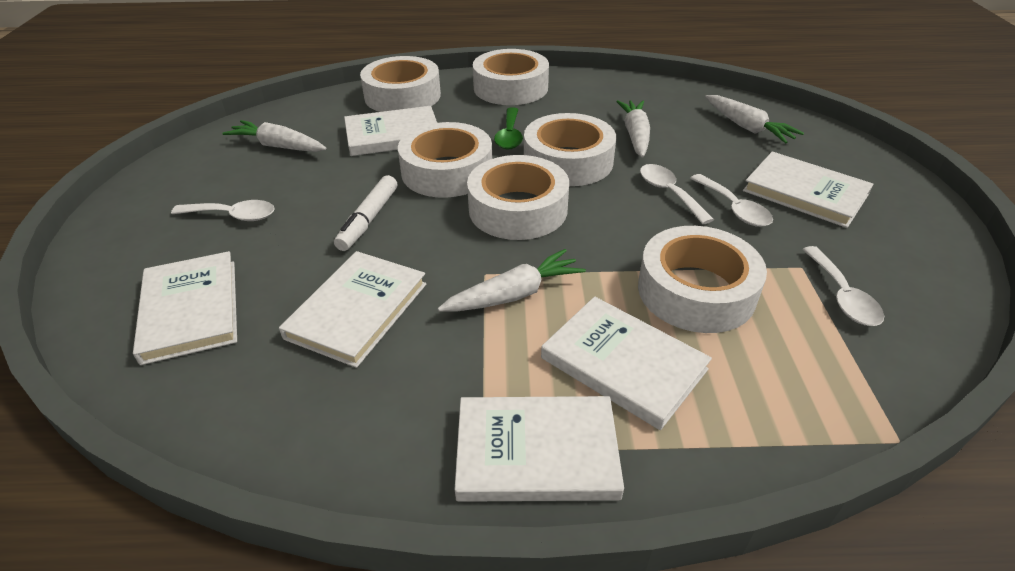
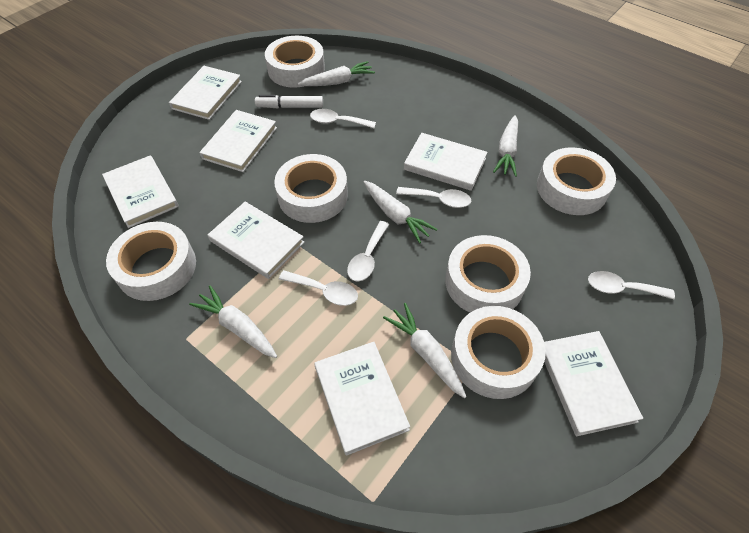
green spoon: 1 -> 0
white book: 6 -> 7
white carrot: 4 -> 5
white spoon: 4 -> 5

